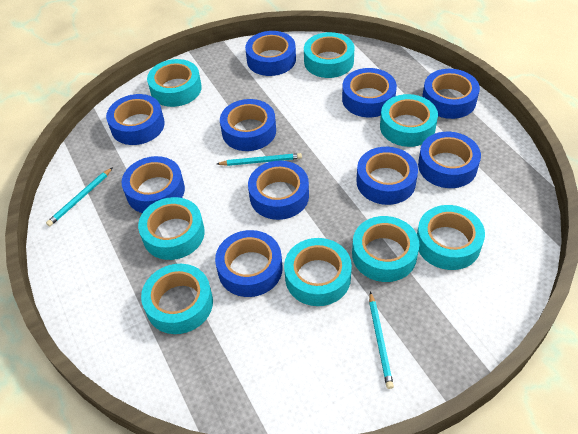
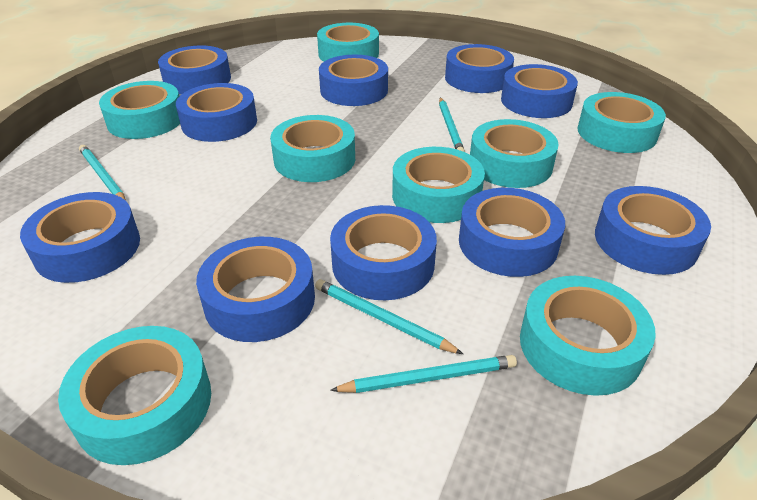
turquoise pencil: 3 -> 4

